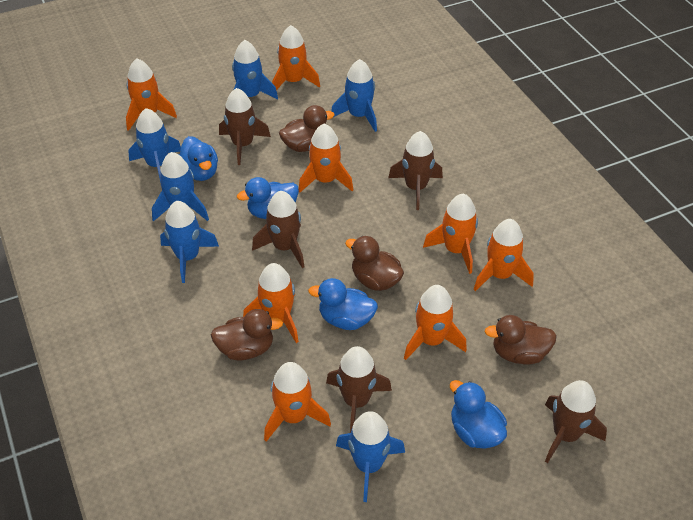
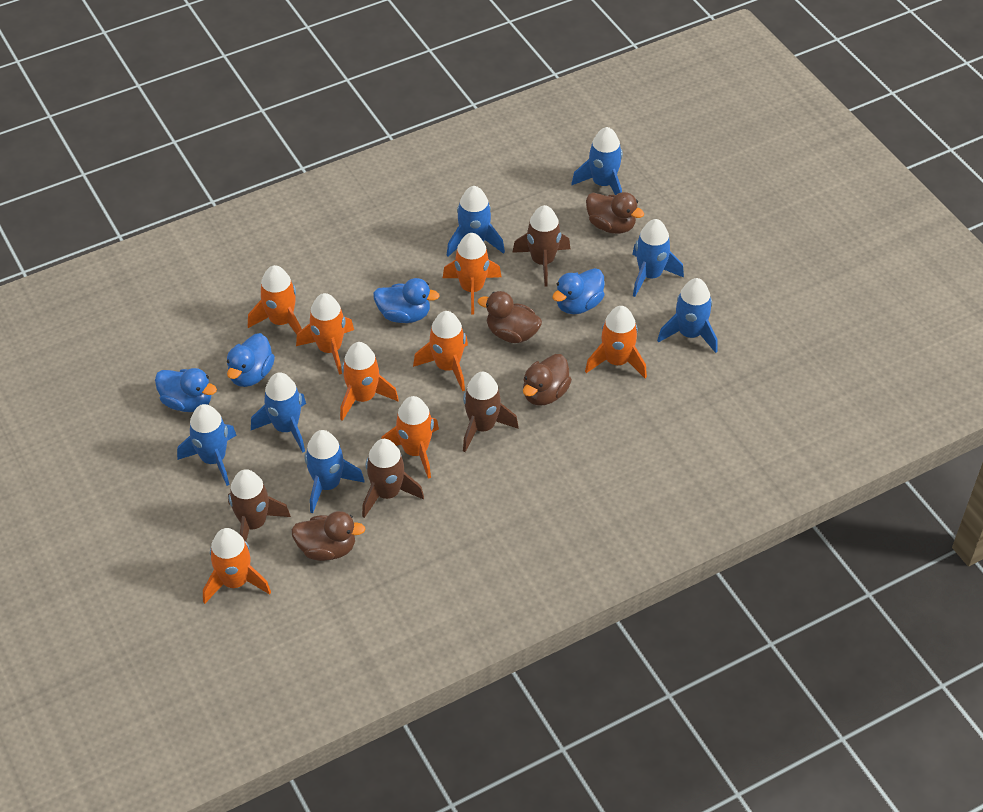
blue rocket: 6 -> 7
brown rocket: 5 -> 4

